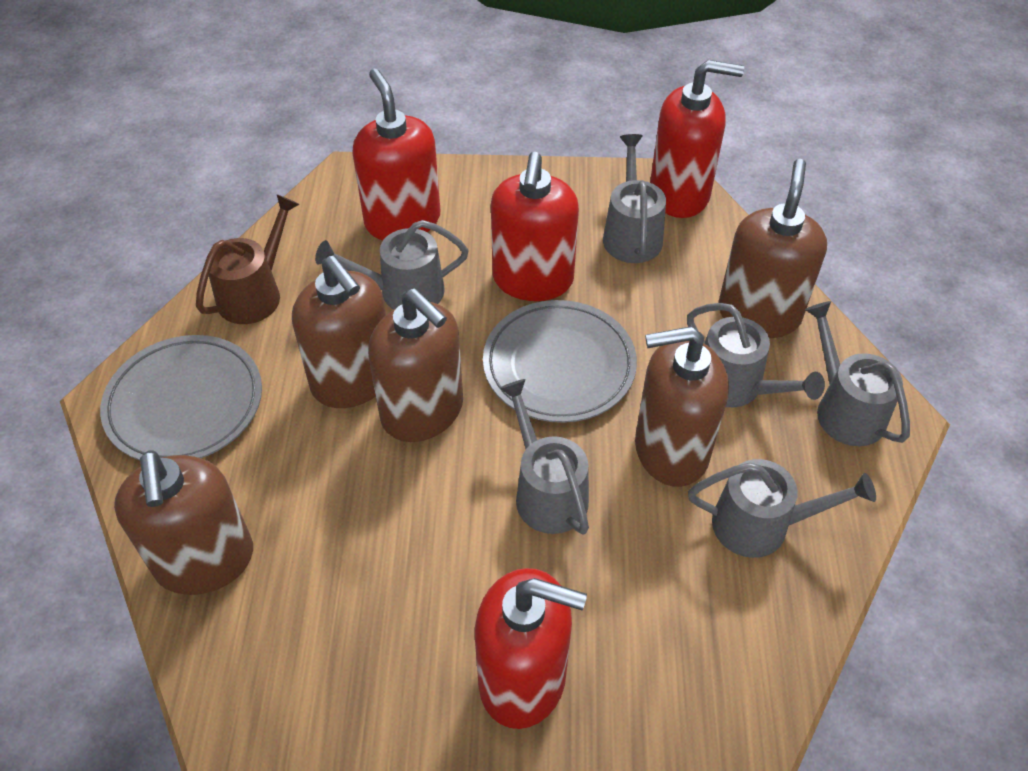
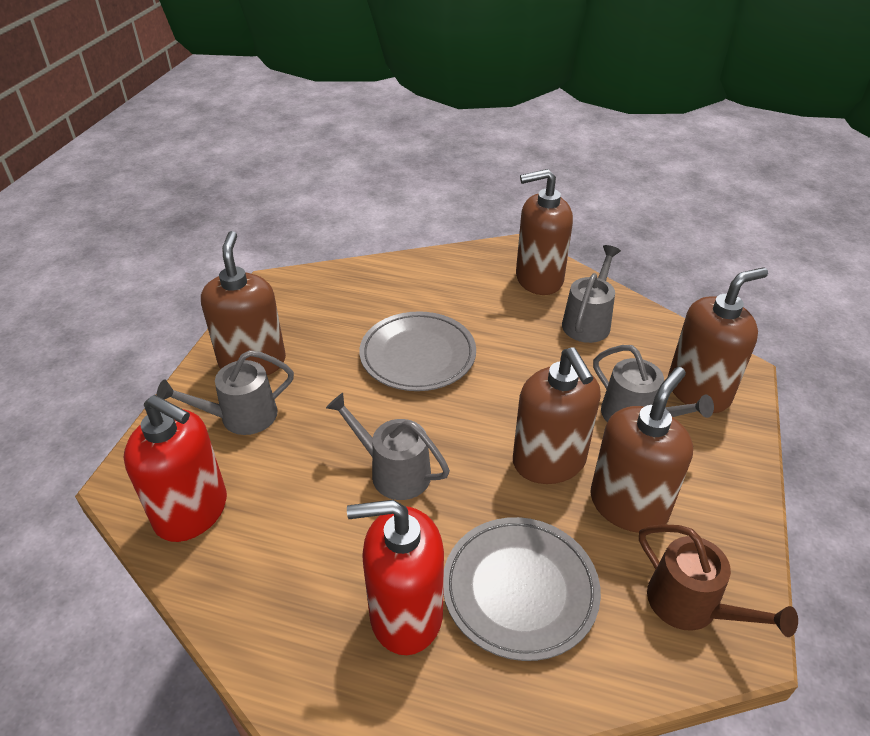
grey watering can: 6 -> 4
red soap dispenser: 4 -> 2

